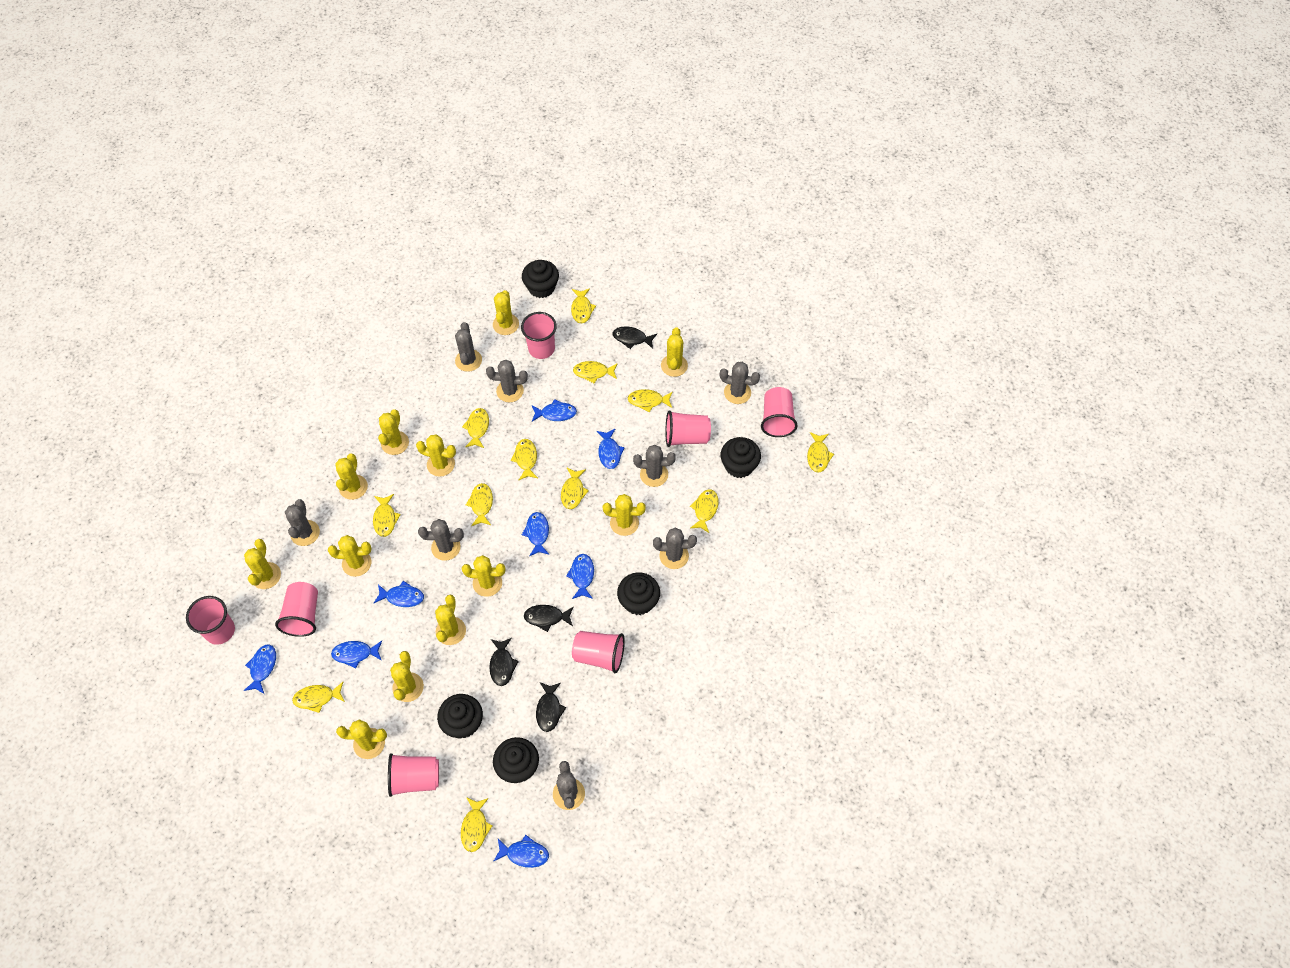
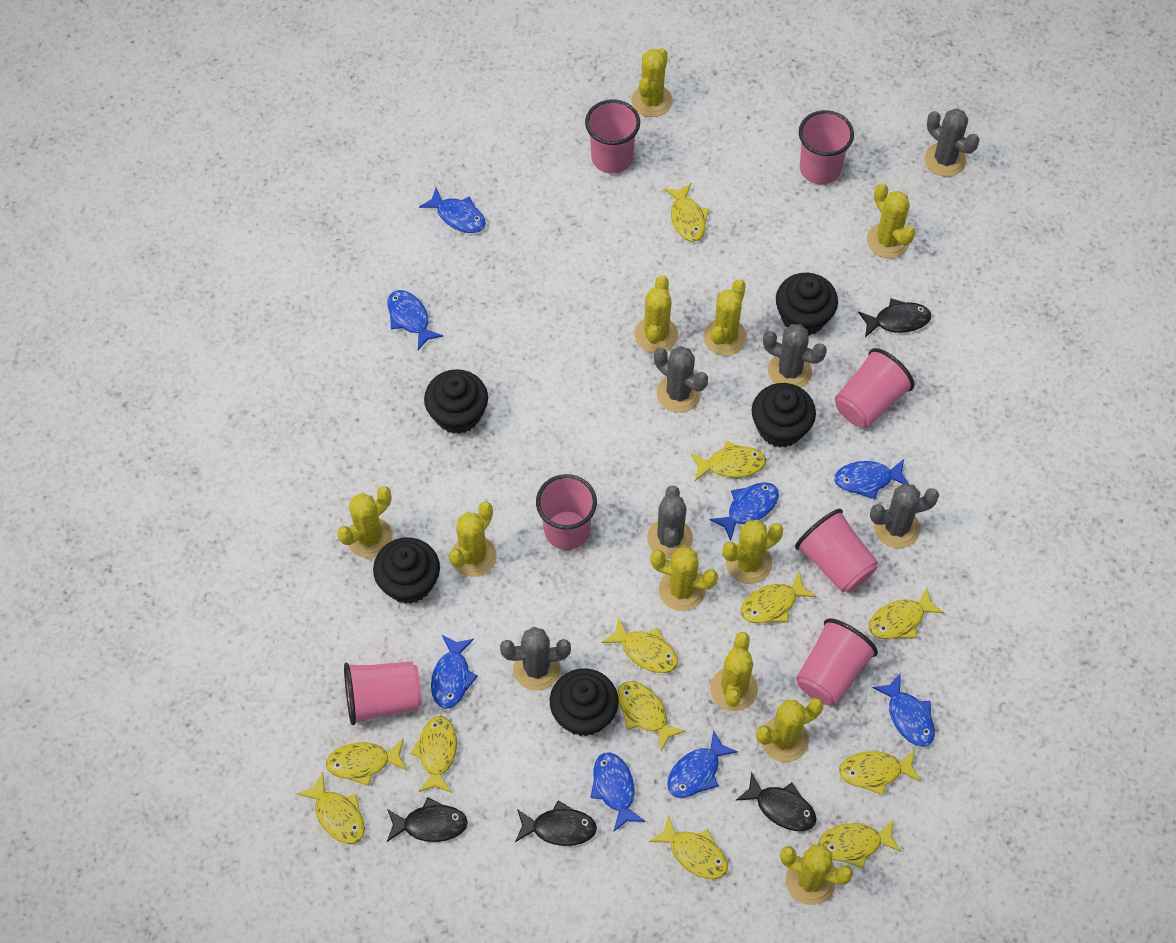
grey cactus: 8 -> 6
yellow cactus: 12 -> 11

